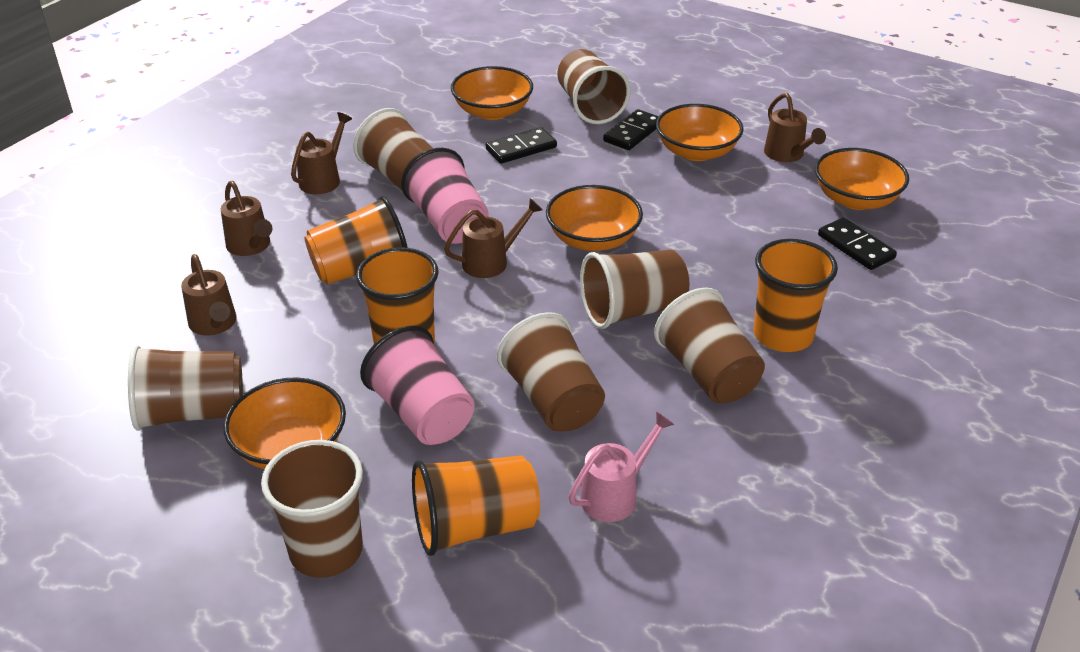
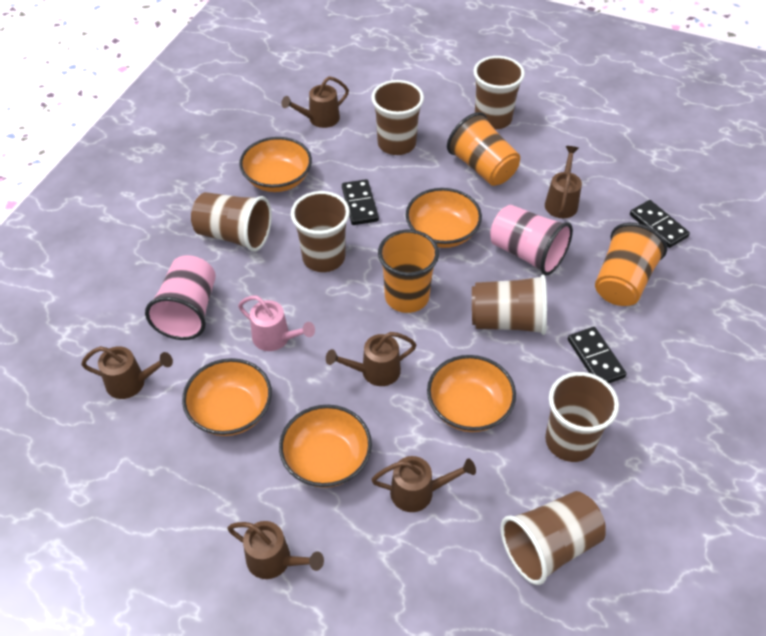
brown watering can: 5 -> 6
orange cup: 4 -> 3

